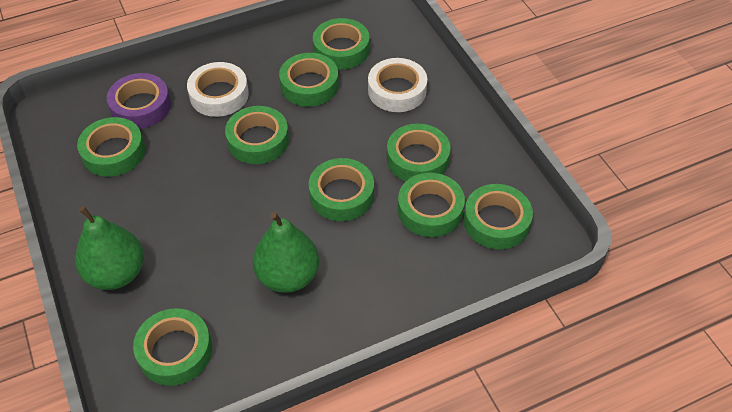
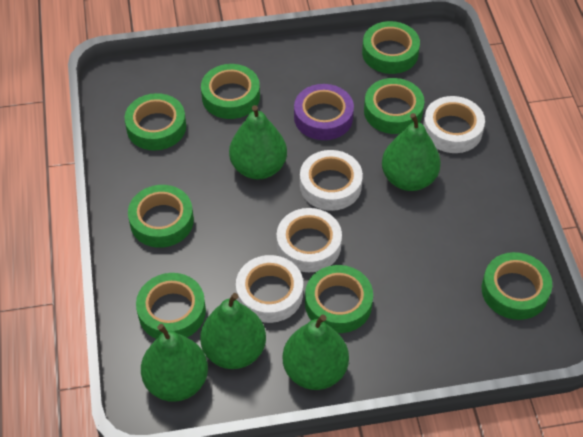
green pear: 2 -> 5
green tape: 9 -> 8
white tape: 2 -> 4

